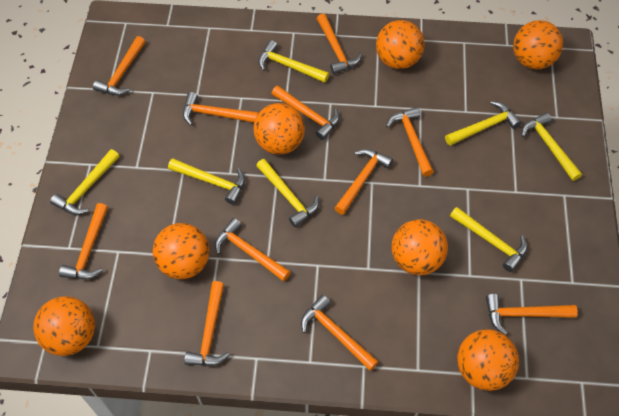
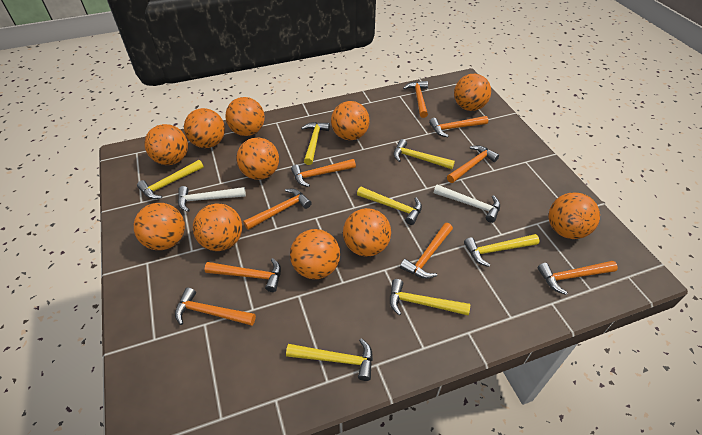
orange ball: 7 -> 11
orange hammer: 11 -> 9
white hammer: 0 -> 2

